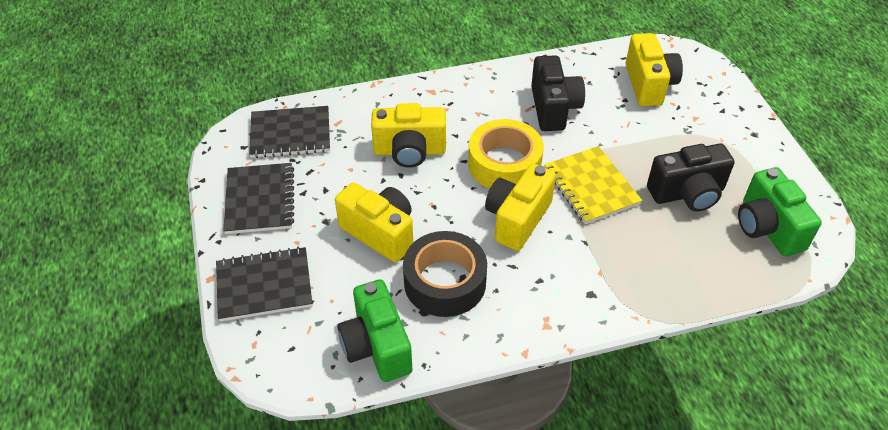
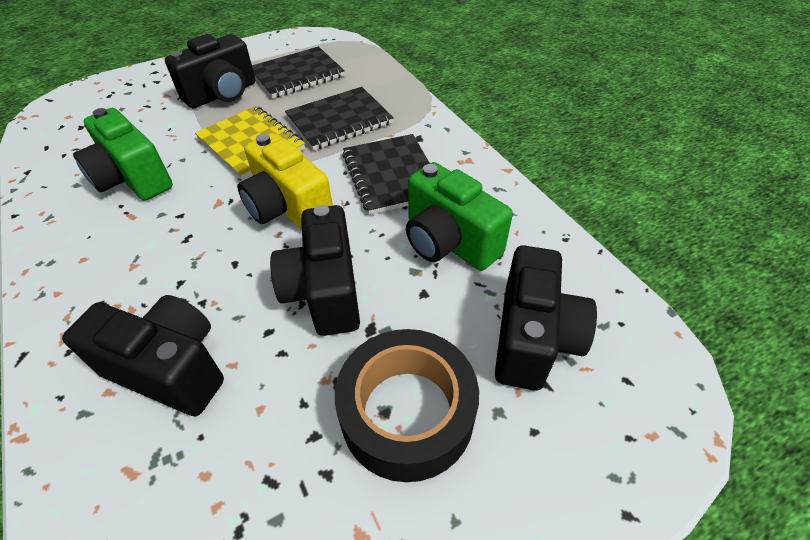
black camera: 2 -> 4
yellow camera: 4 -> 1
yellow tape: 1 -> 0

